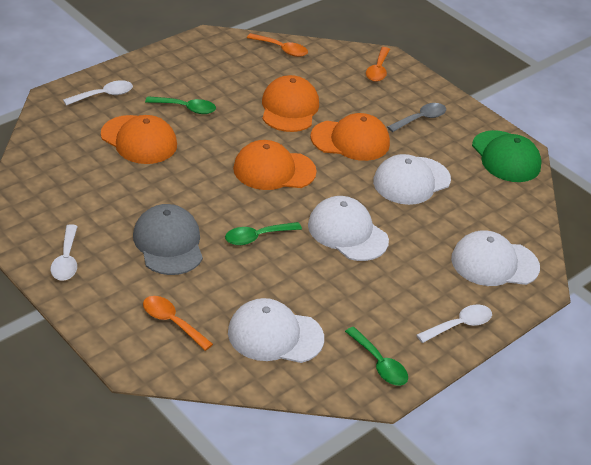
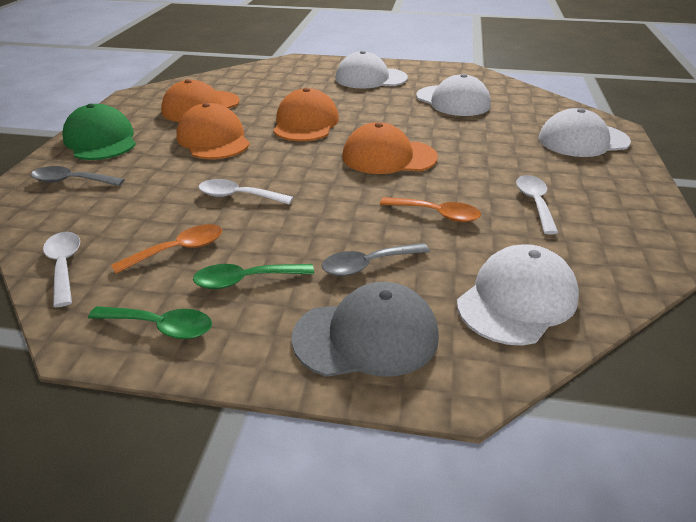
green spoon: 3 -> 2
grey spoon: 1 -> 2
orange spoon: 3 -> 2

